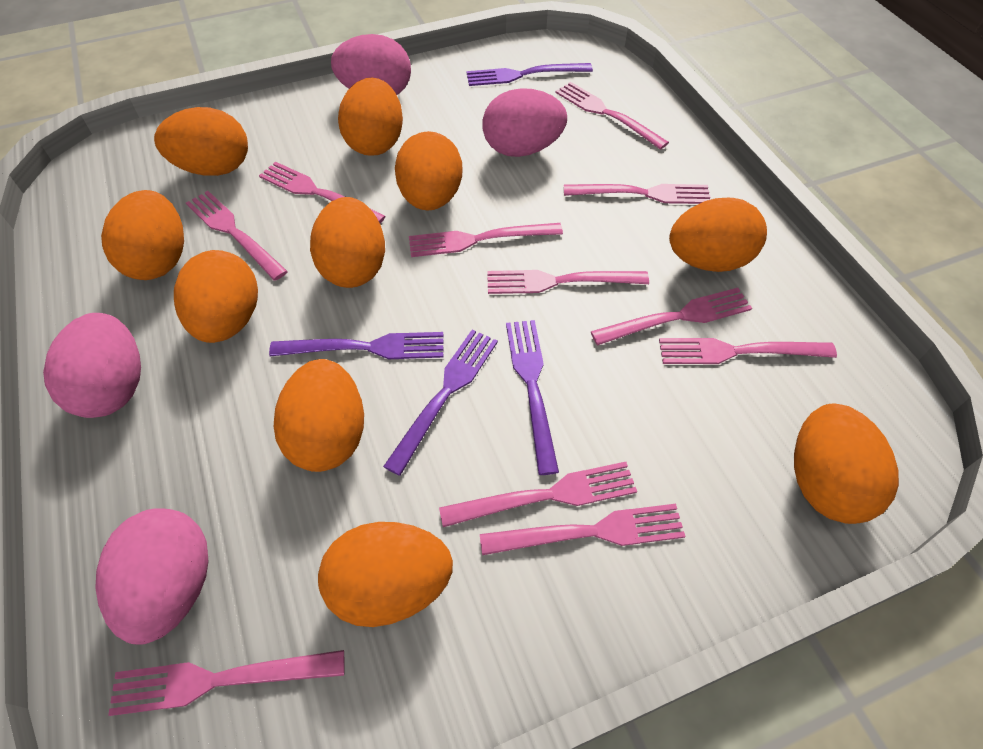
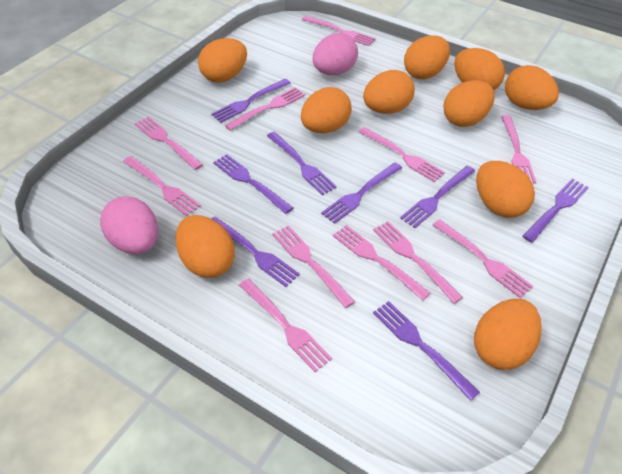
pink egg: 4 -> 2
purple fork: 4 -> 8

